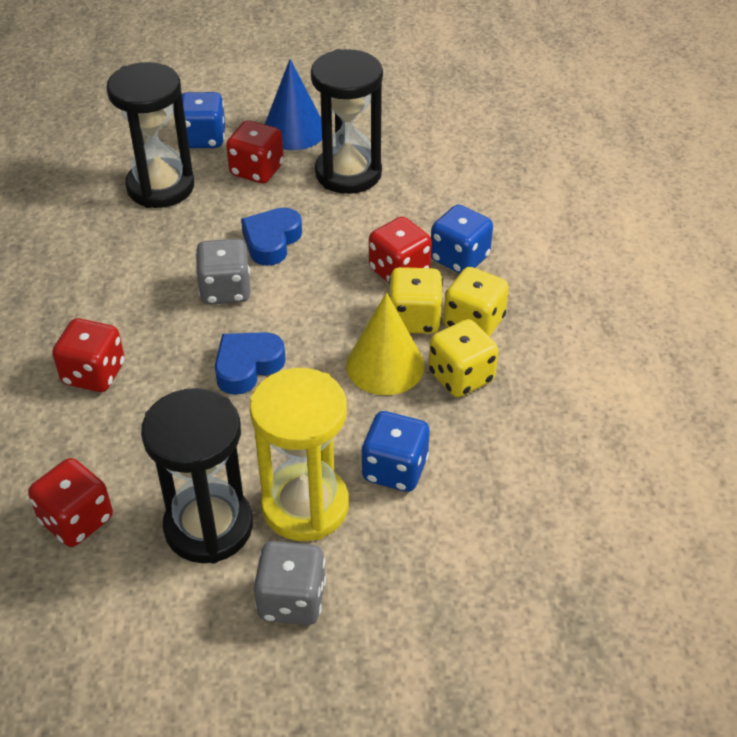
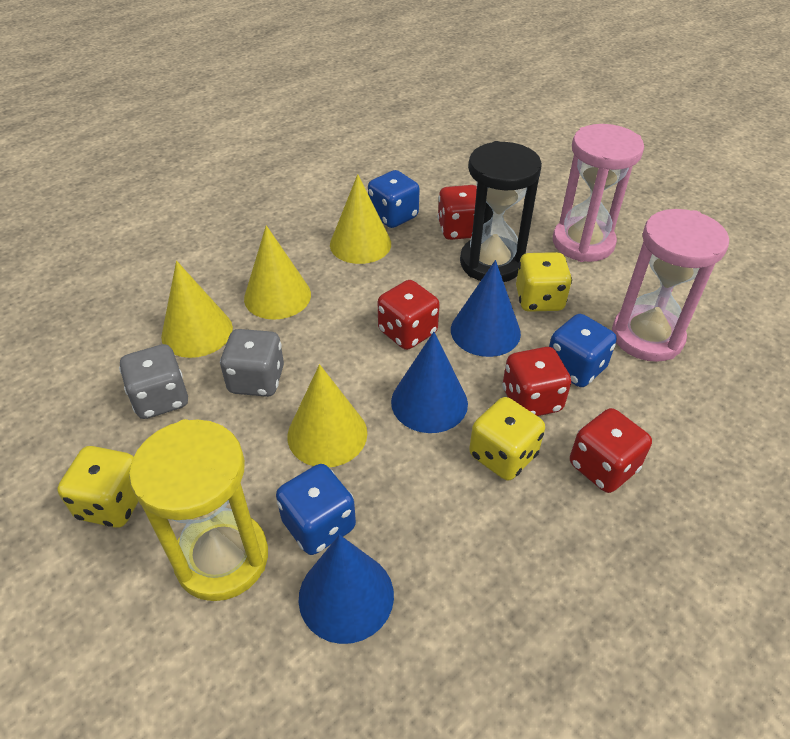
black hourglass: 3 -> 1
blue cone: 1 -> 3
blue heart: 2 -> 0
pink hourglass: 0 -> 2
yellow cone: 1 -> 4

